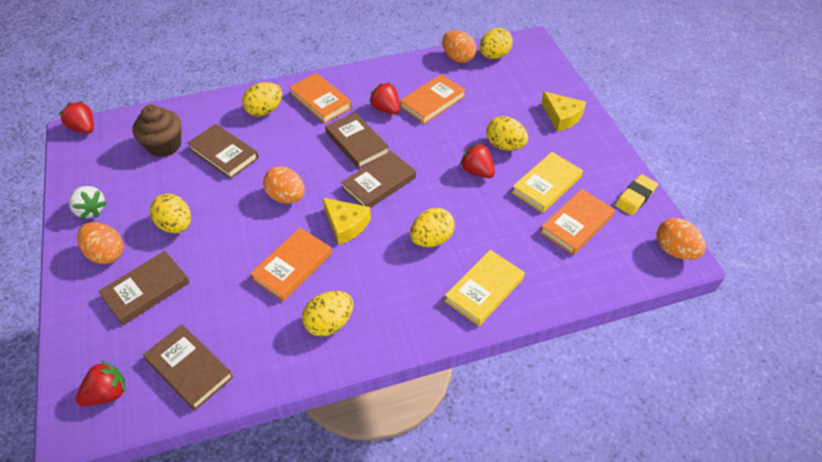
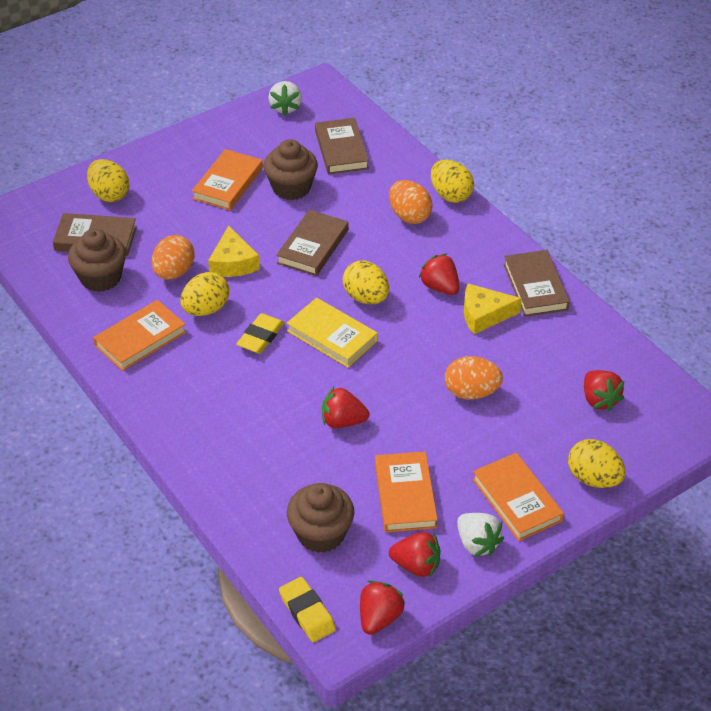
brown book: 5 -> 4
brown cupcake: 1 -> 3
orange egg: 4 -> 3
red strawberry: 4 -> 5
white strawberry: 1 -> 2
yellow book: 2 -> 1
yellow egg: 6 -> 5
yellow eraser: 1 -> 2

